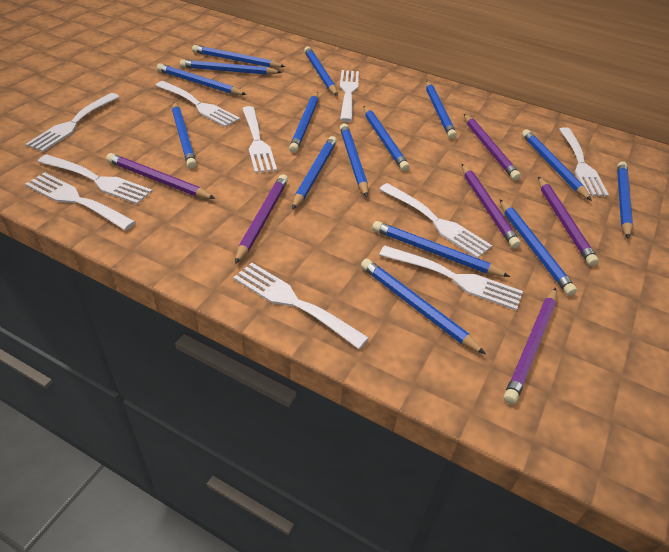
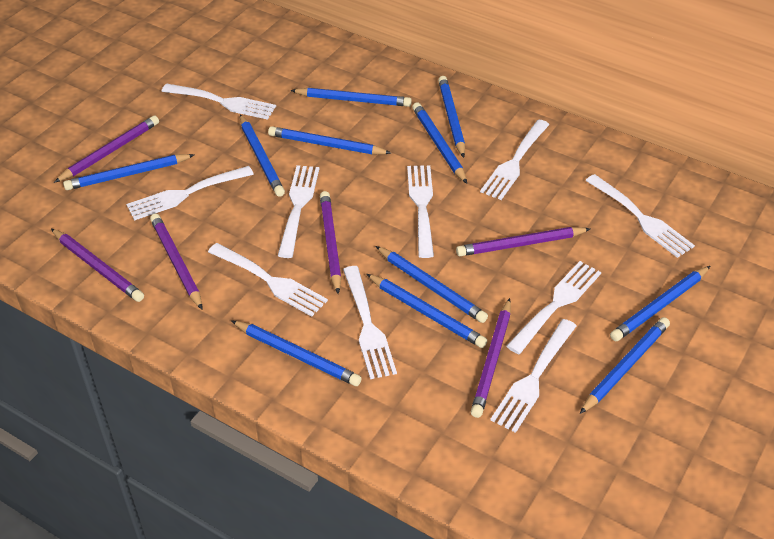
blue pencil: 15 -> 11

